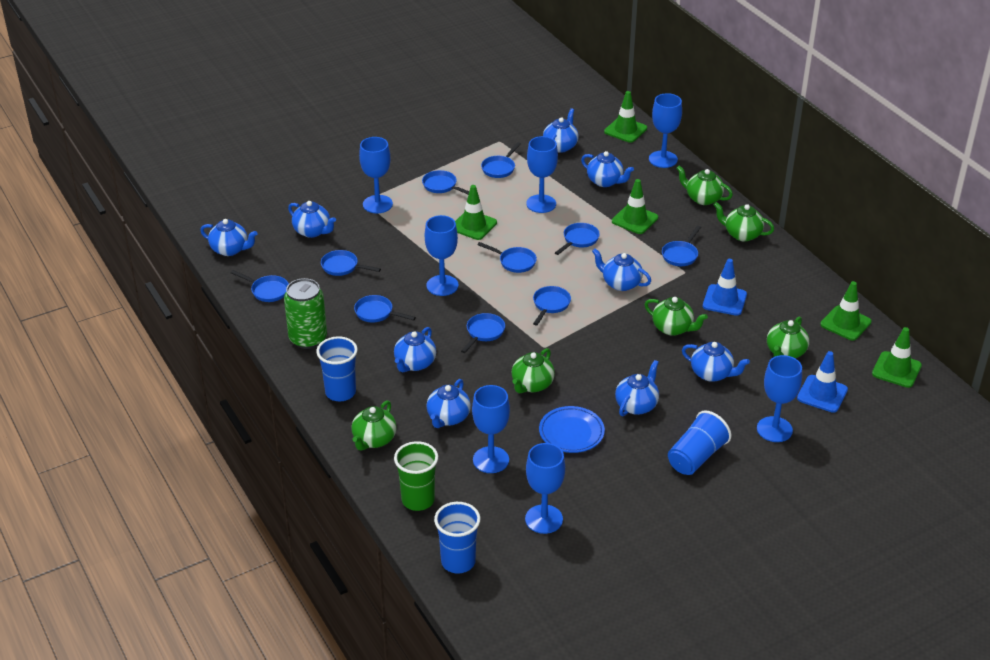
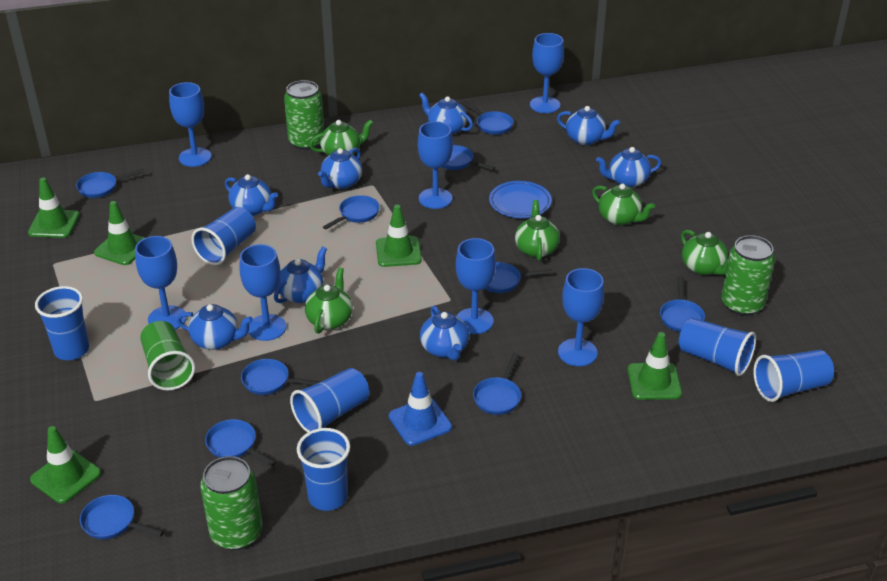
blue cup: 3 -> 6
blue teapot: 9 -> 8
blue traffic cone: 2 -> 1
green can: 1 -> 3
green teapot: 6 -> 5

